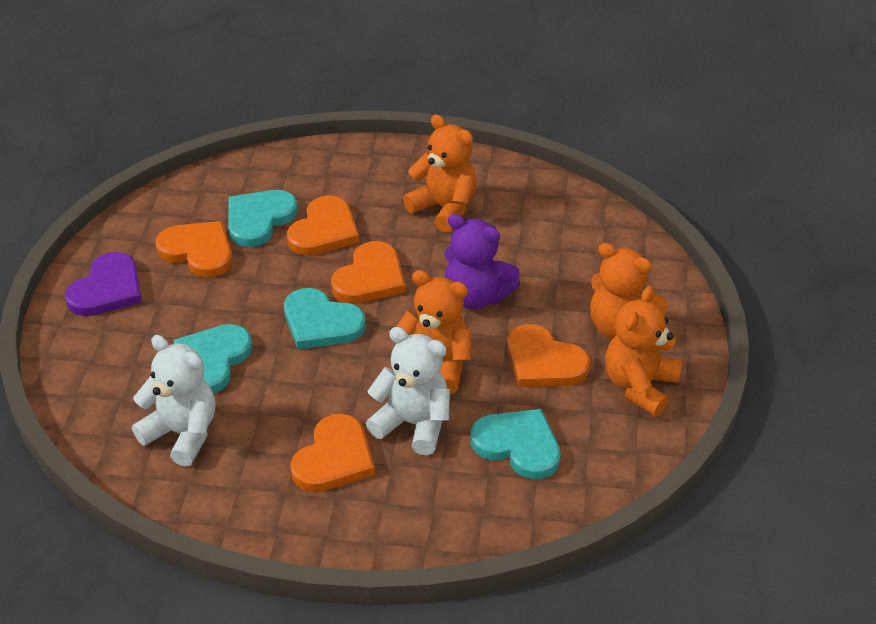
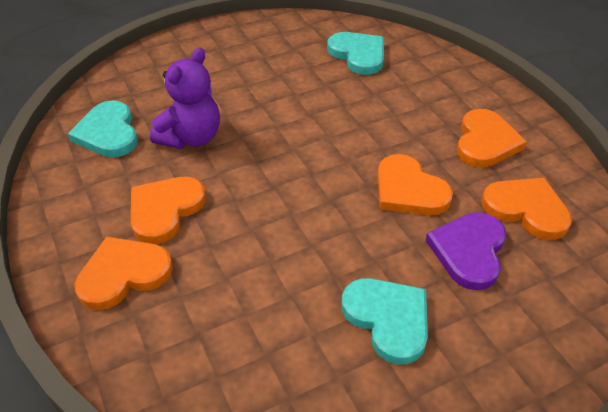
orange teddy bear: 4 -> 0
turquoise heart: 4 -> 3
white teddy bear: 2 -> 0

